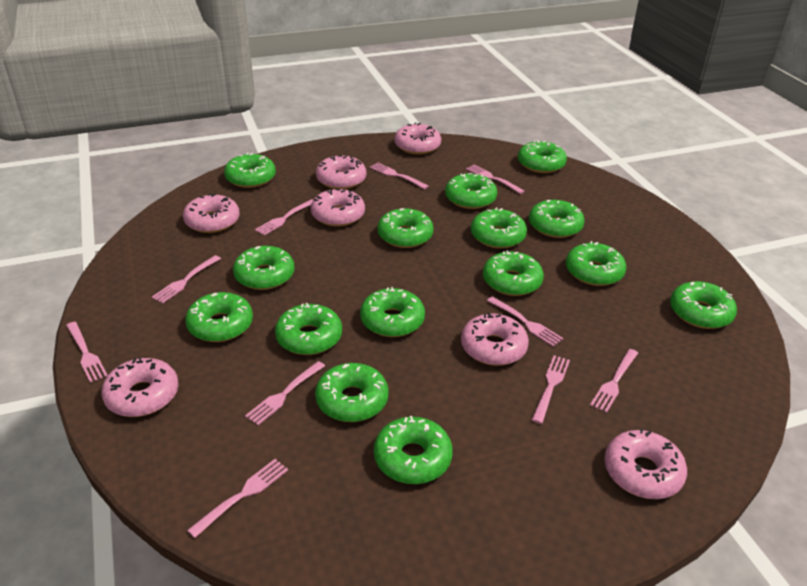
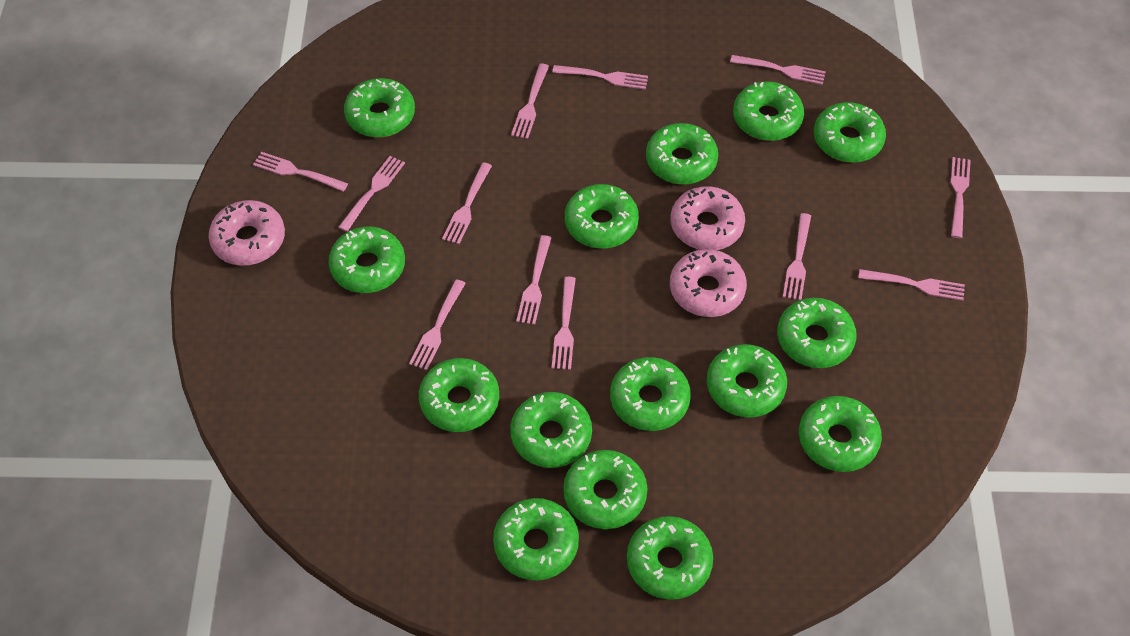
pink donut: 7 -> 3
pink fork: 10 -> 12

